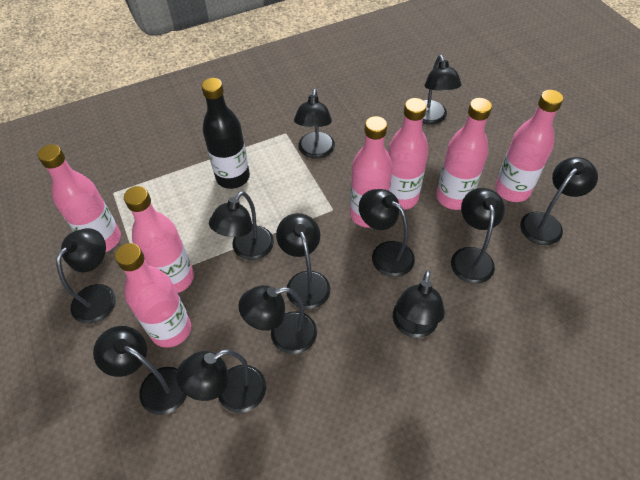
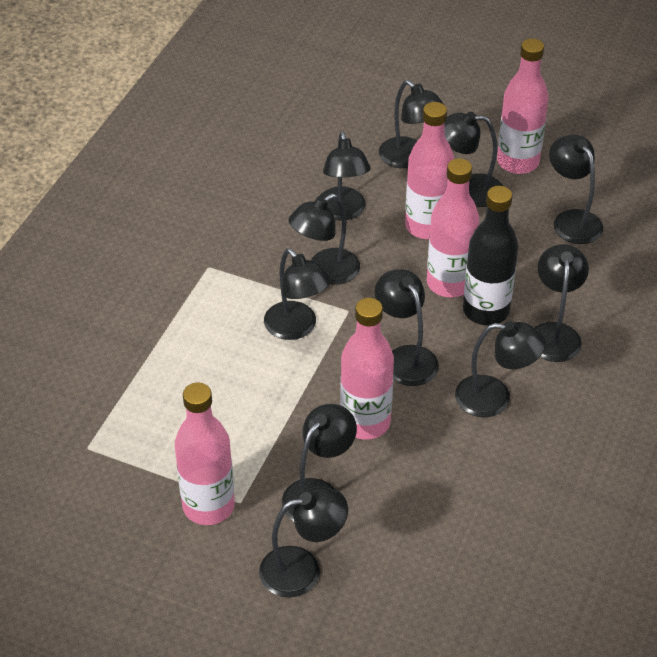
black lamp: 12 -> 11
pink bottle: 7 -> 5

